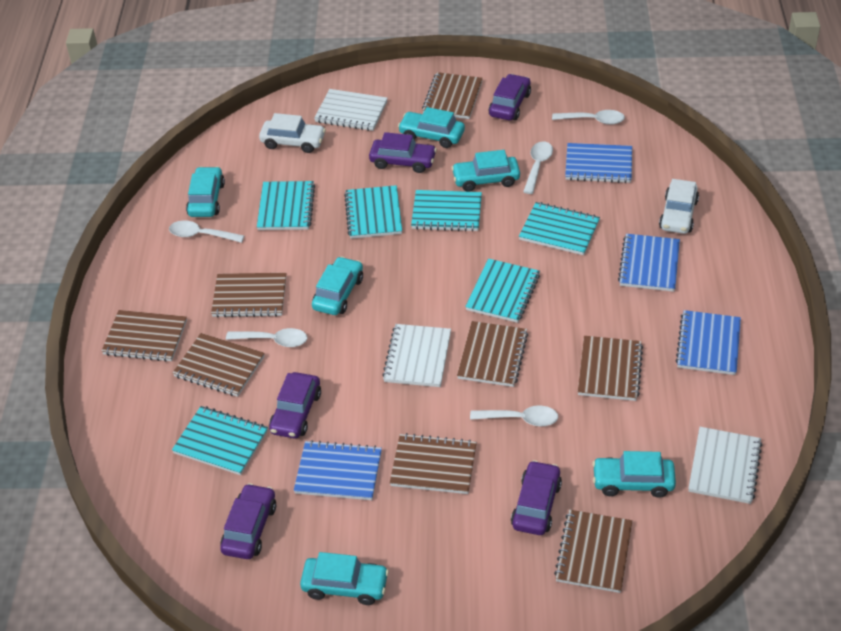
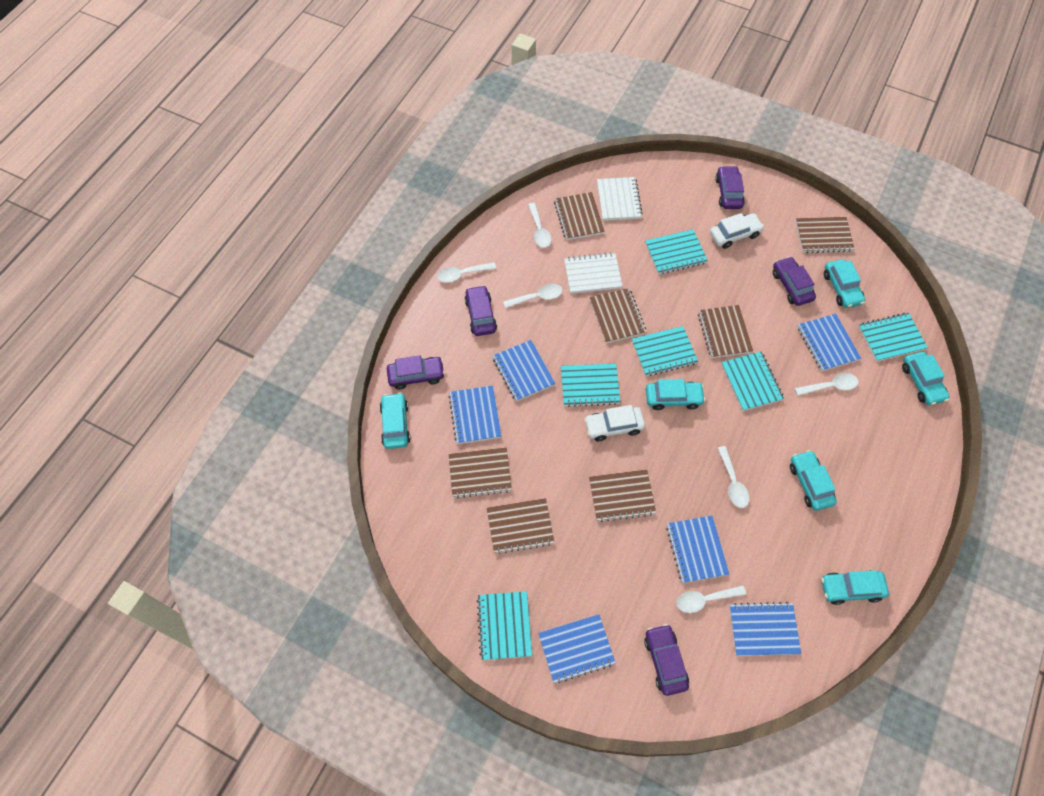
blue notebook: 4 -> 6
brown notebook: 8 -> 7
white notebook: 3 -> 2
white spoon: 5 -> 6

